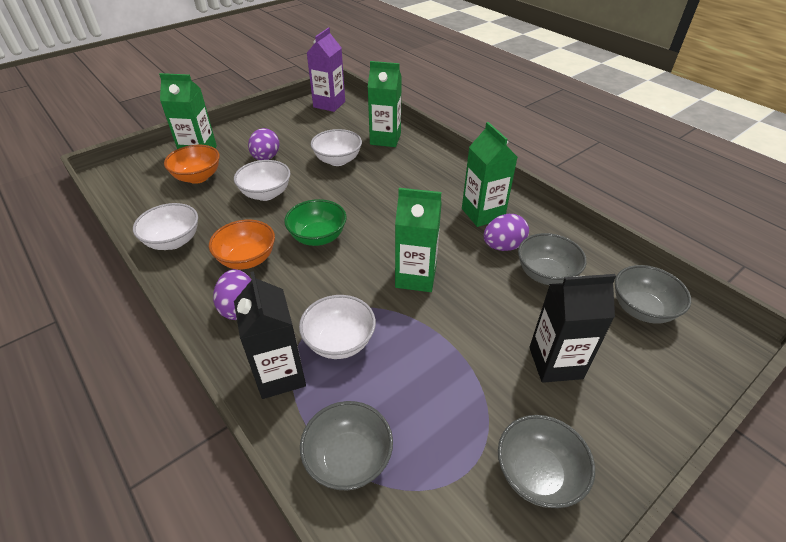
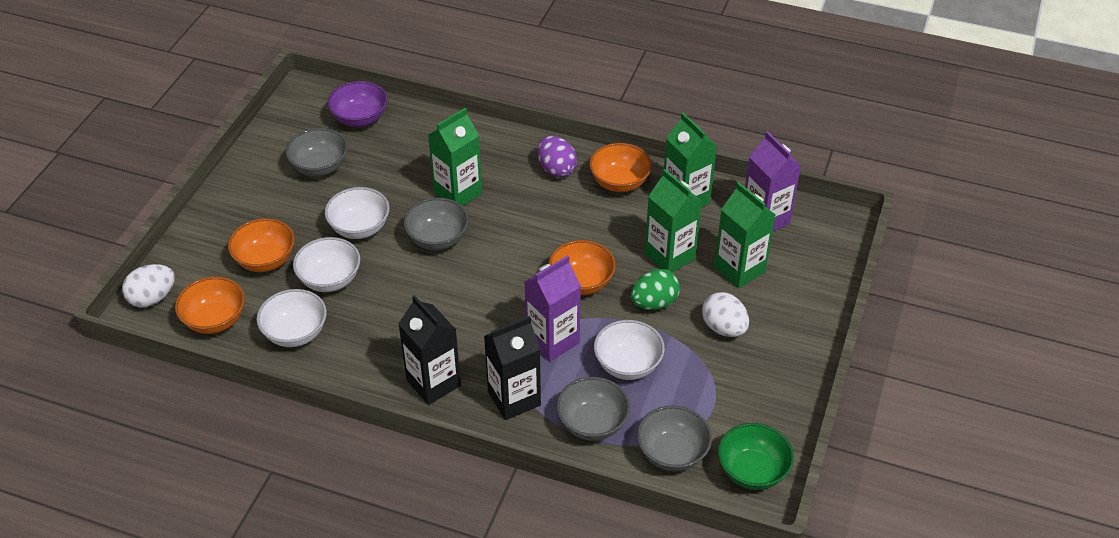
green egg: 0 -> 1
orange bowl: 2 -> 4
purple bowl: 0 -> 1
purple carton: 1 -> 2
purple egg: 3 -> 1
white egg: 0 -> 2

